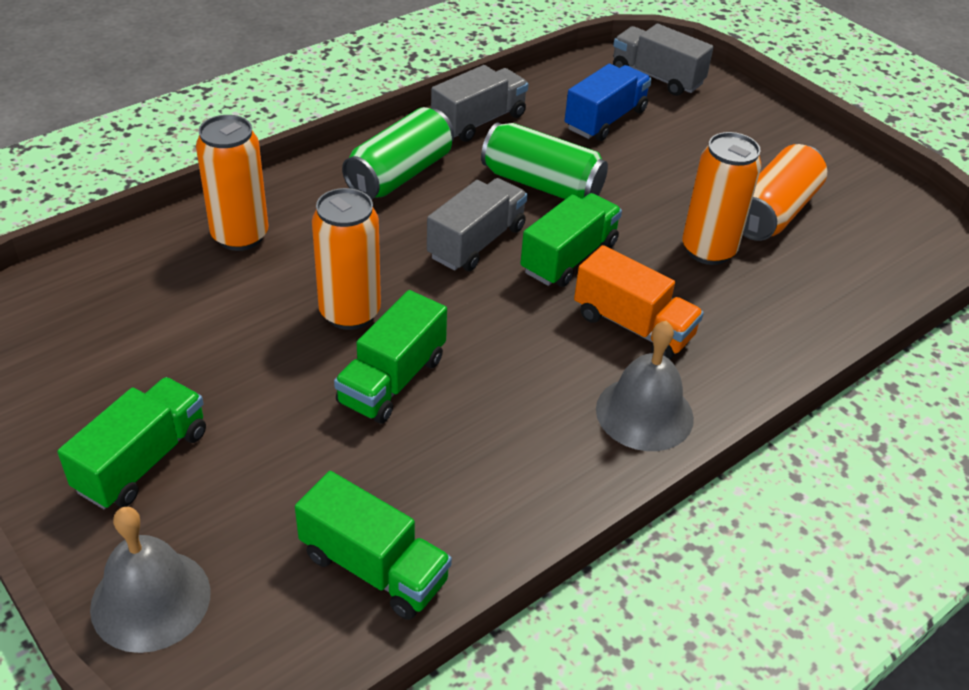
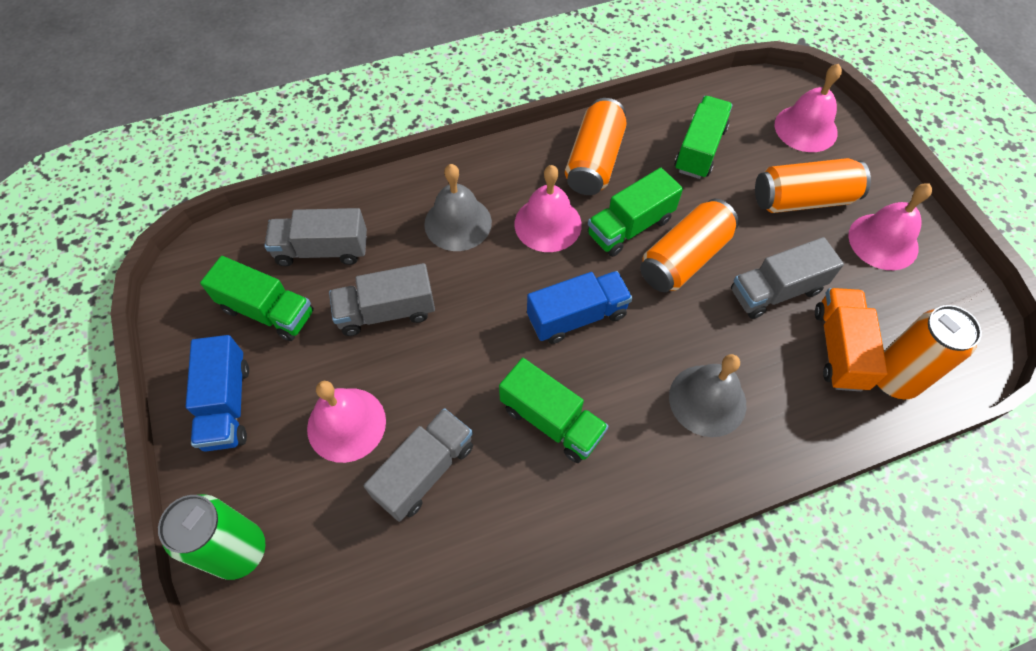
blue truck: 1 -> 2
green can: 2 -> 1
grey truck: 3 -> 4
pink bell: 0 -> 4

